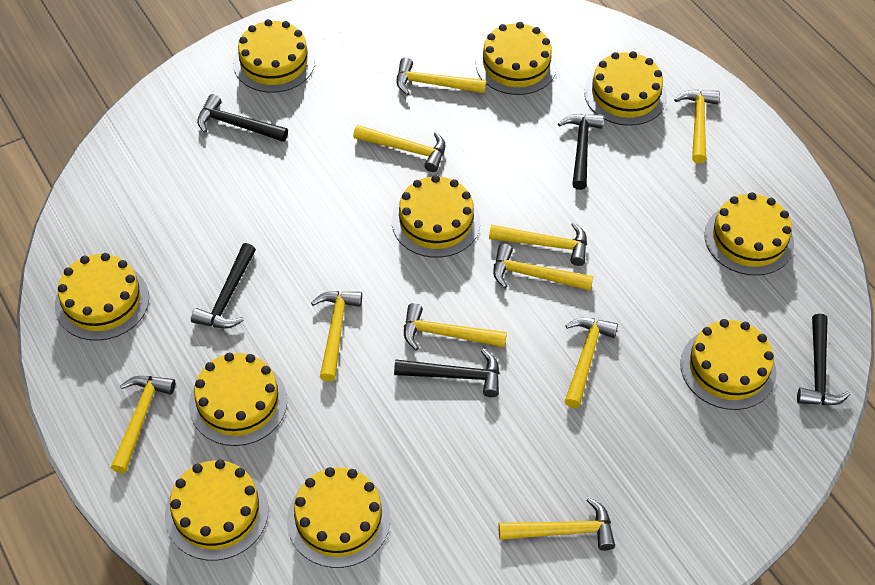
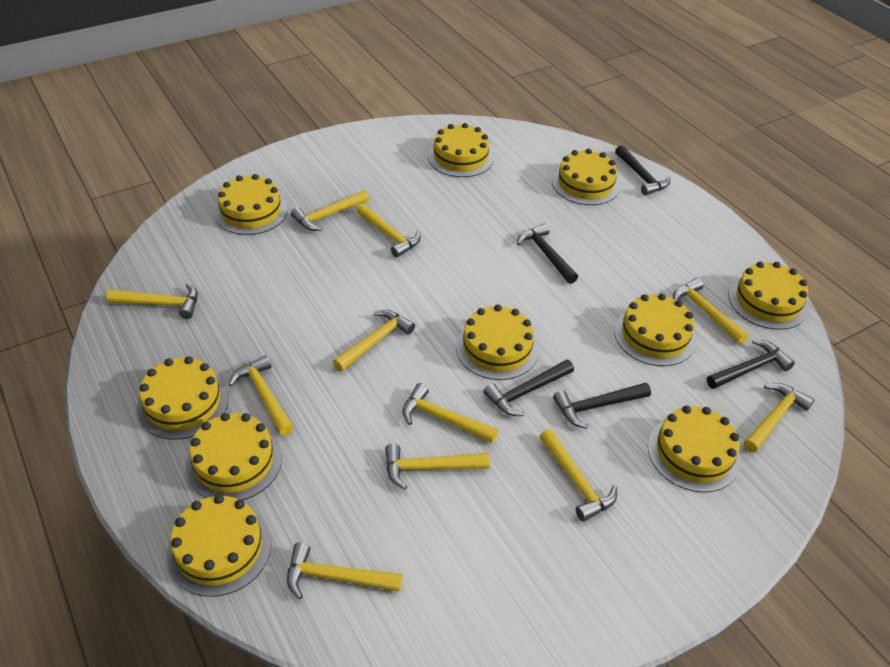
yellow hammer: 10 -> 11

